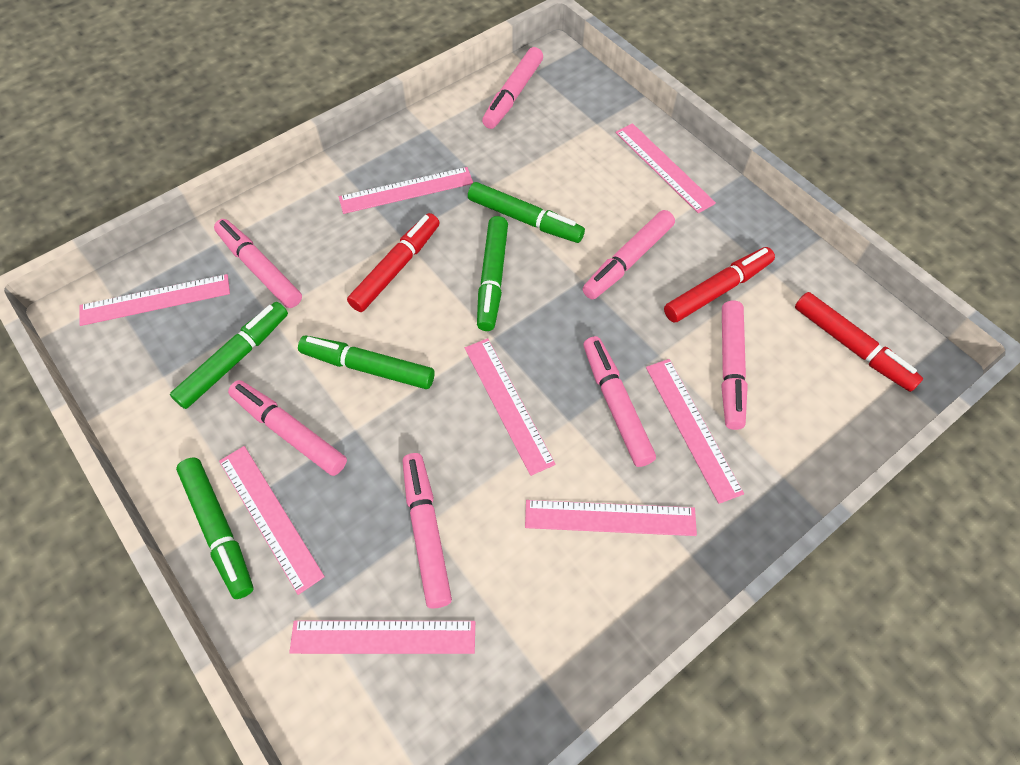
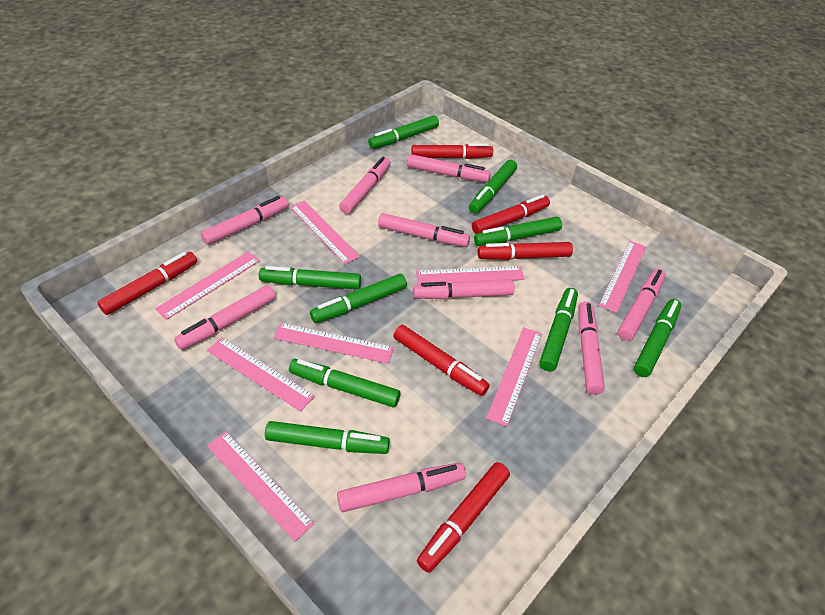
green marker: 5 -> 9
pink marker: 7 -> 9
red marker: 3 -> 6

